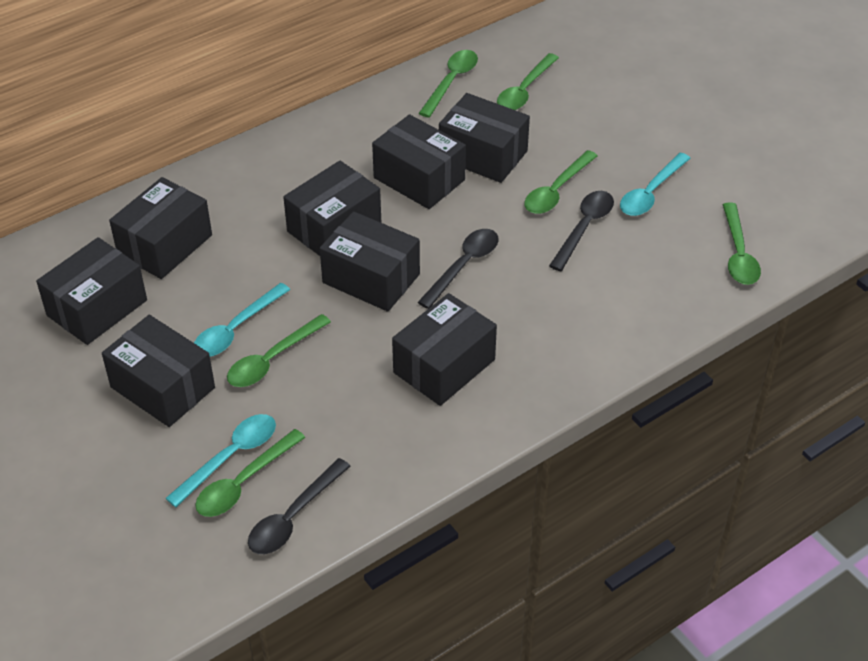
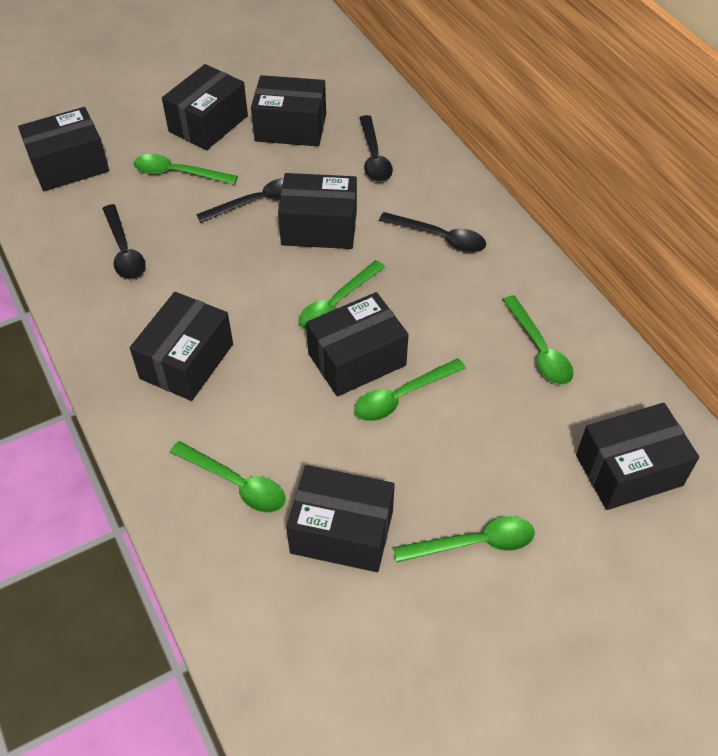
black spoon: 3 -> 4
turquoise spoon: 3 -> 0

